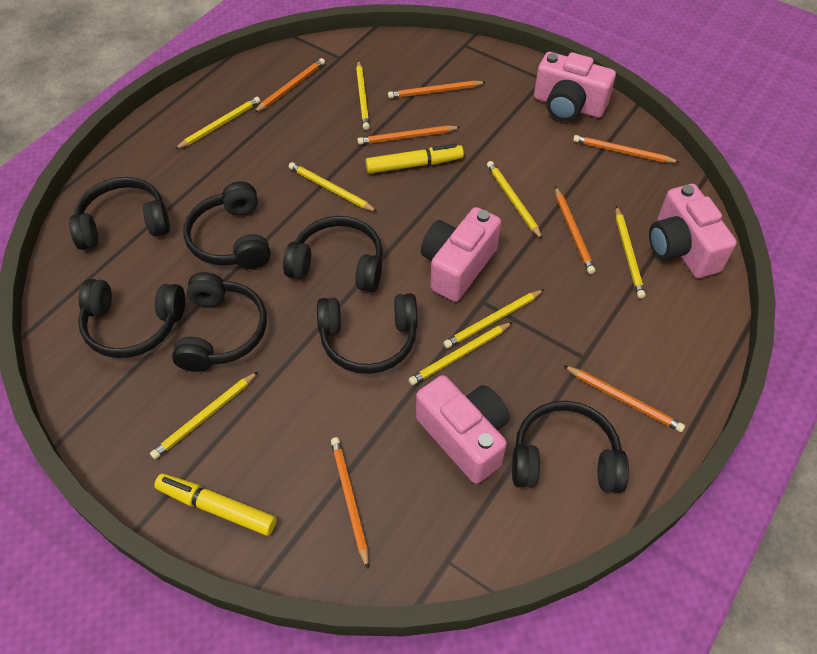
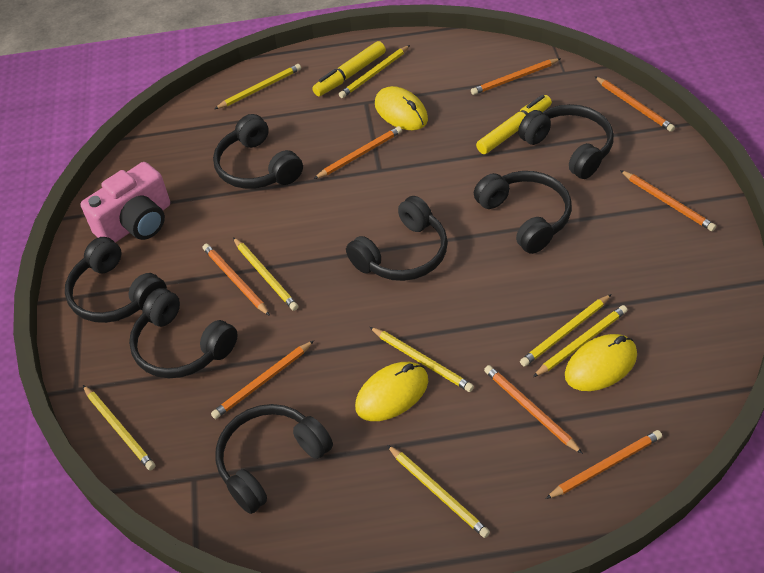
orange pencil: 7 -> 8
pink camera: 4 -> 1
yellow mouse: 0 -> 3

